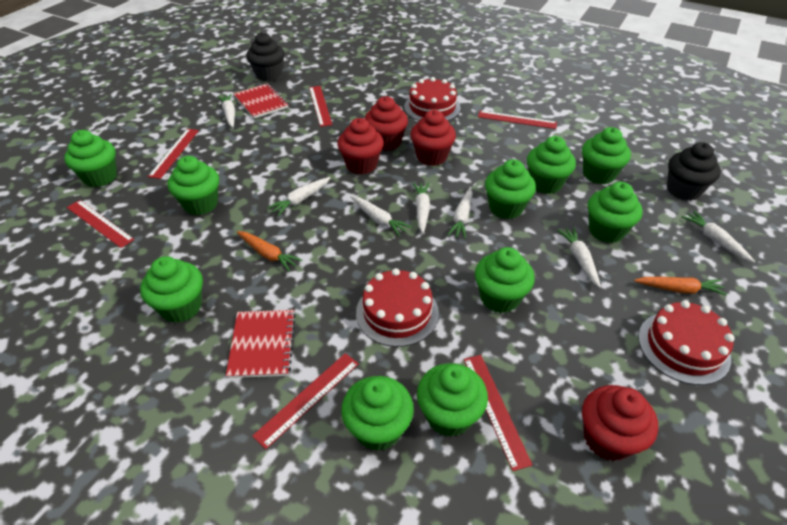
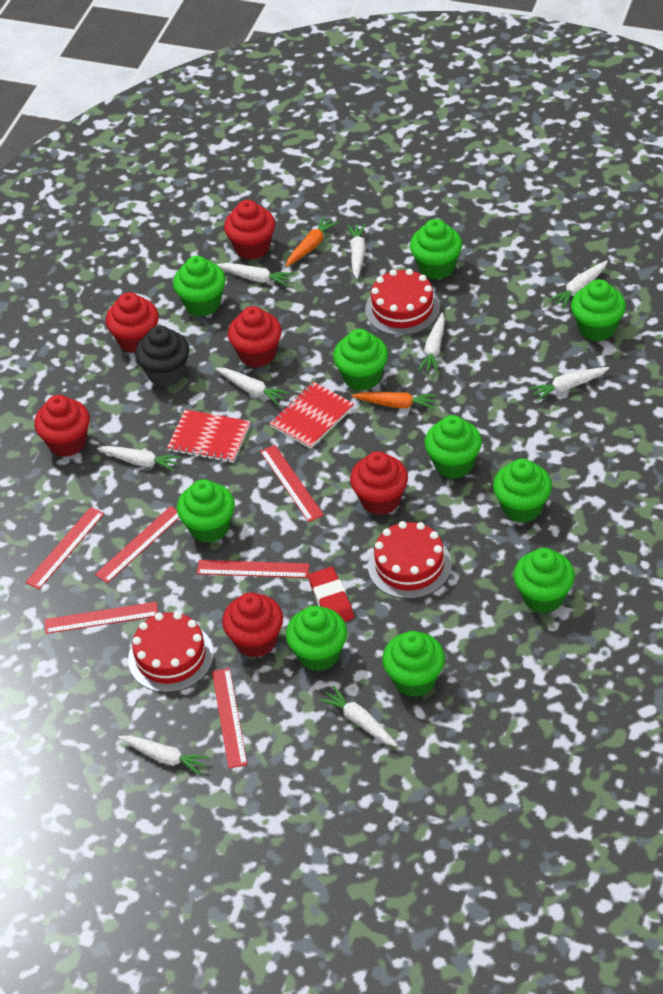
black cupcake: 2 -> 1
red cupcake: 4 -> 6
red eraser: 0 -> 1
white carrot: 7 -> 9

